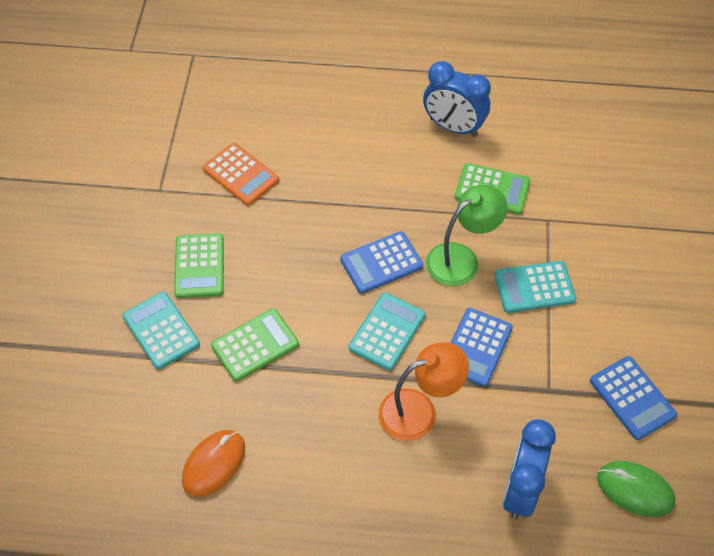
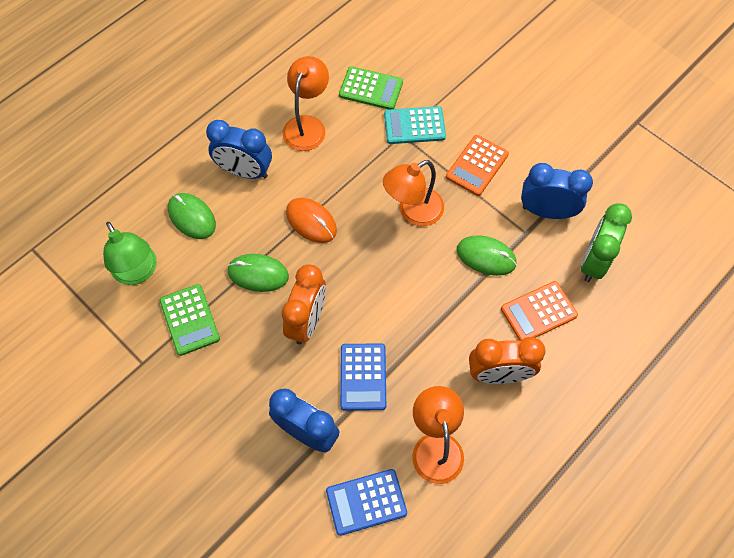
blue calculator: 3 -> 2
blue clock: 2 -> 3
green calculator: 3 -> 2
green clock: 0 -> 1
green mouse: 1 -> 3
orange calculator: 1 -> 2
orange clock: 0 -> 2
orange lamp: 1 -> 3
turquoise calculator: 3 -> 1

